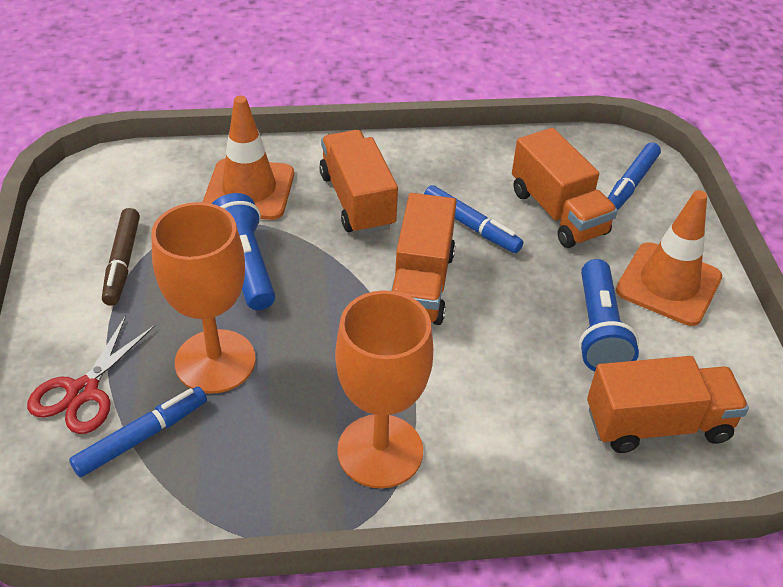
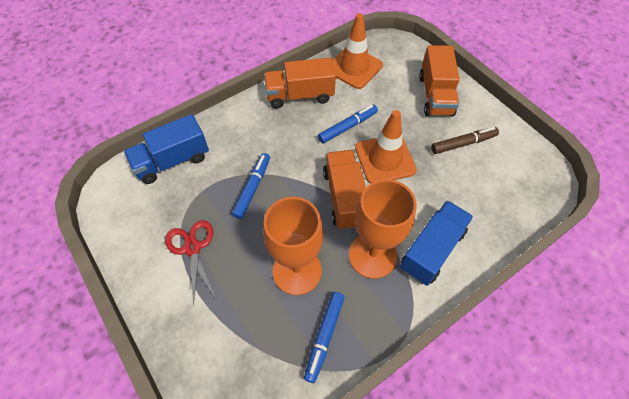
blue flashlight: 2 -> 0
blue truck: 0 -> 2
orange truck: 4 -> 3

